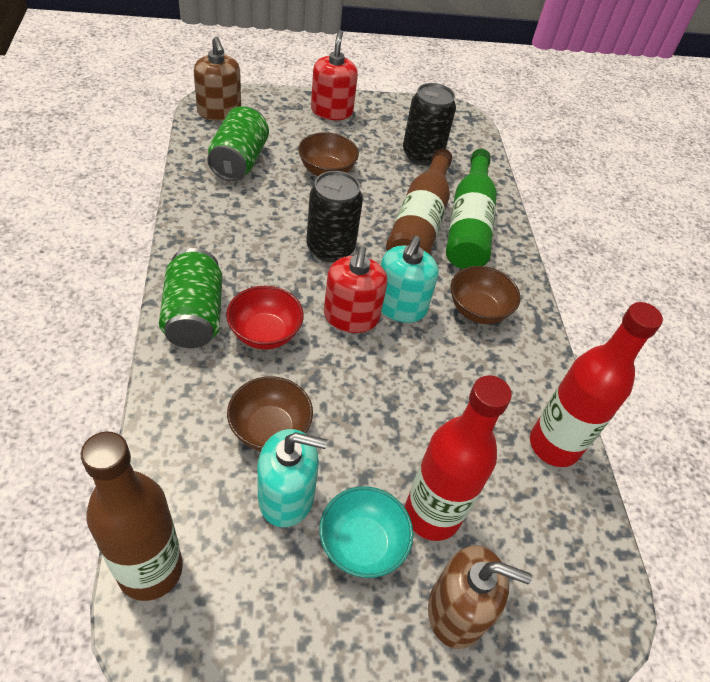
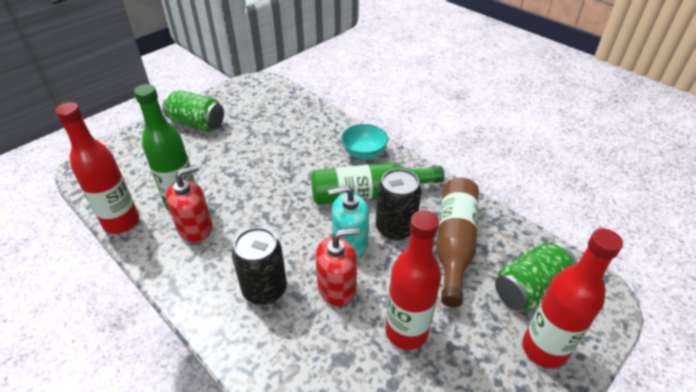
brown bottle: 2 -> 1
brown bowl: 3 -> 0
brown soap dispenser: 2 -> 0
green bottle: 1 -> 2
red bottle: 2 -> 3
red bowl: 1 -> 0
turquoise soap dispenser: 2 -> 1

